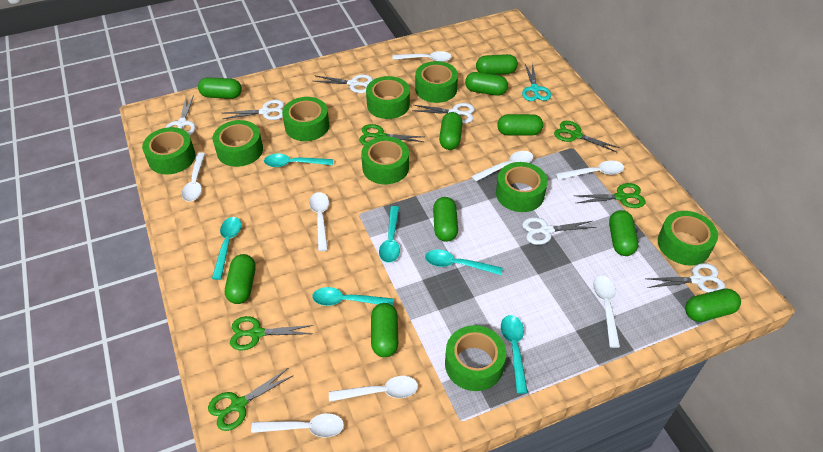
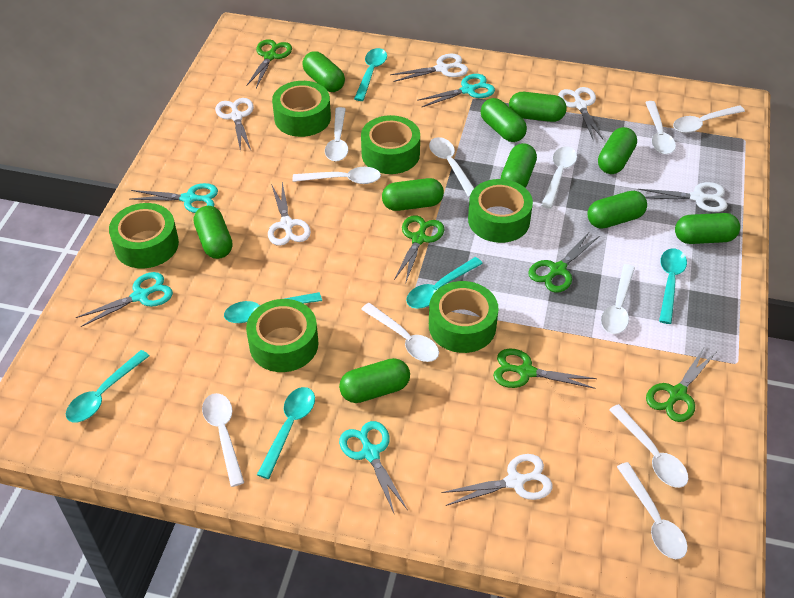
green tape: 9 -> 6
turquoise scissors: 1 -> 4
white spoon: 8 -> 11

